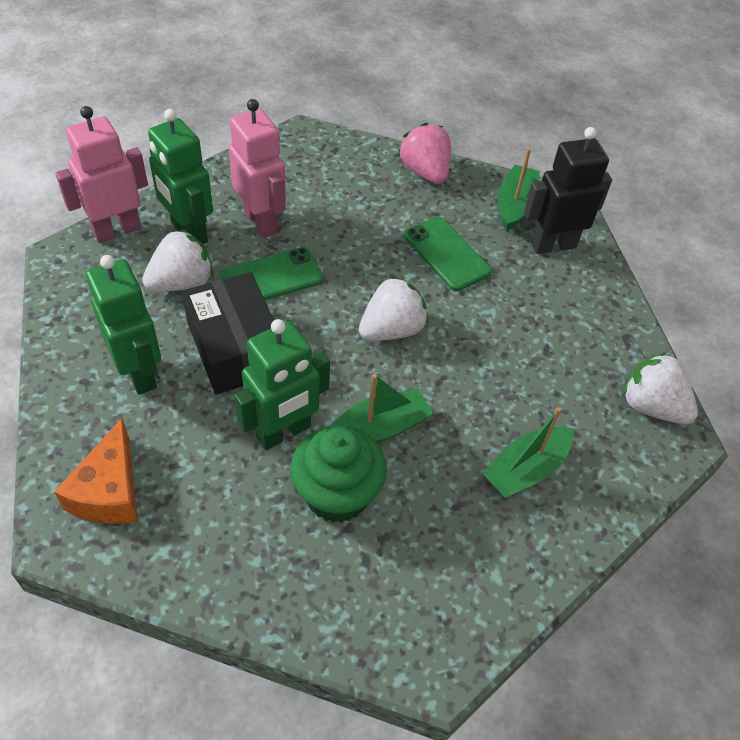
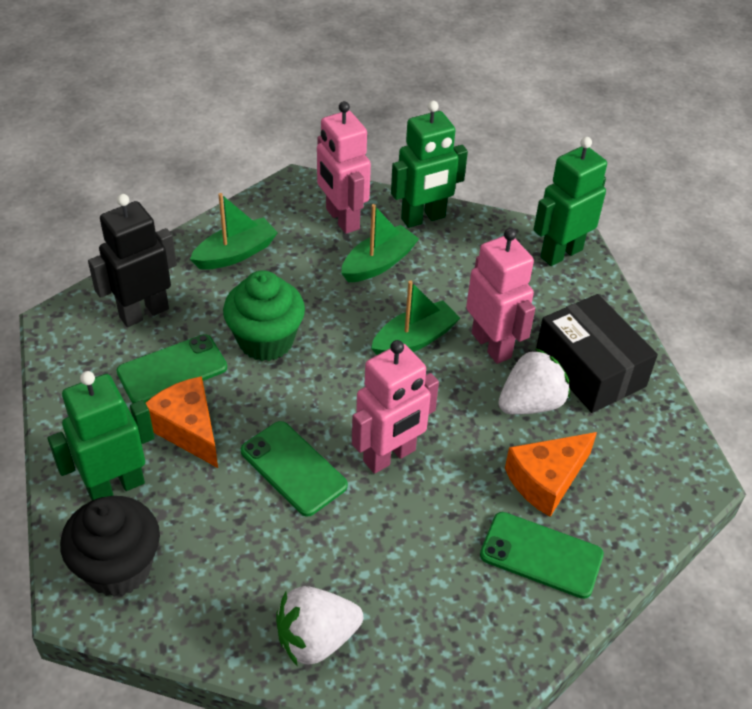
black cupcake: 0 -> 1
green phone: 2 -> 3
orange cheese: 1 -> 2
pink robot: 2 -> 3
pink strawberry: 1 -> 0
white strawberry: 3 -> 2

